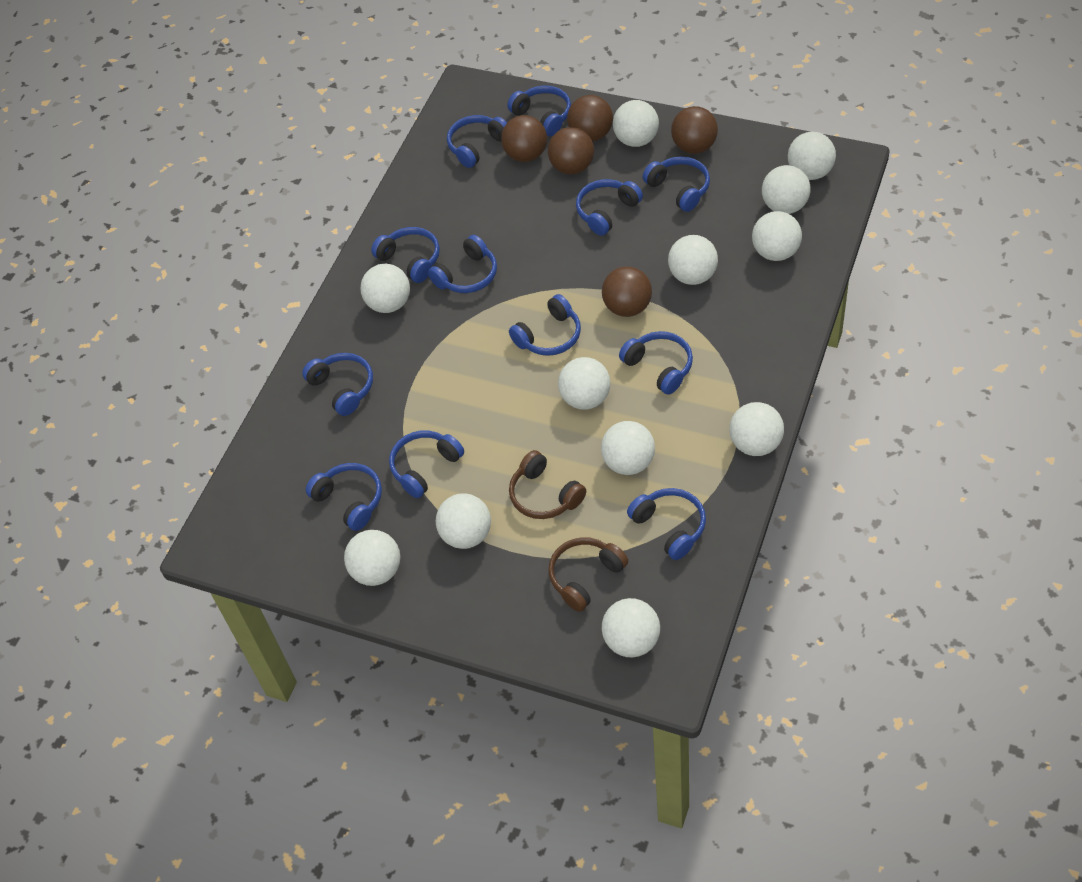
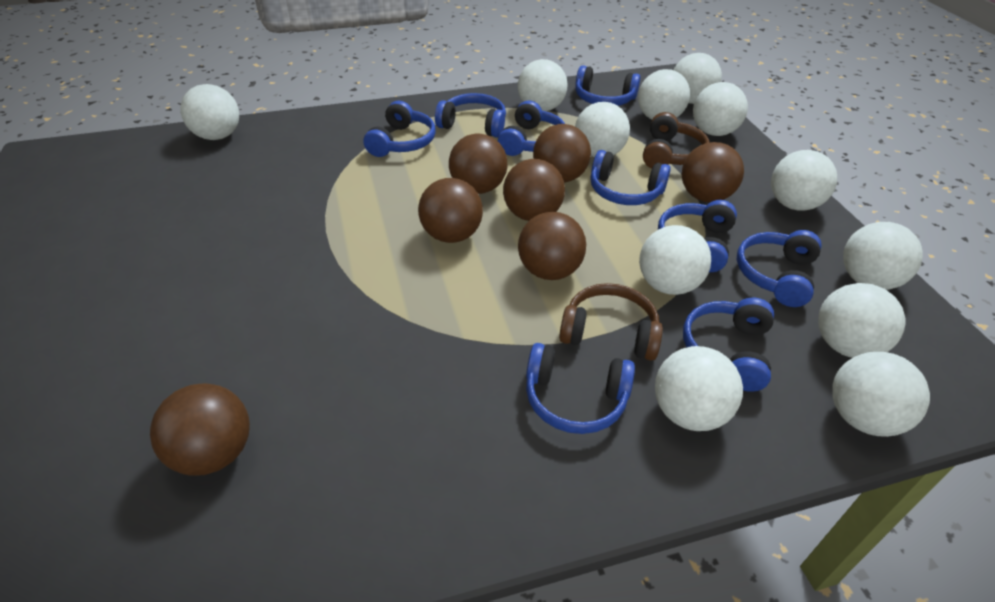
blue headphones: 12 -> 9
brown ball: 5 -> 7

